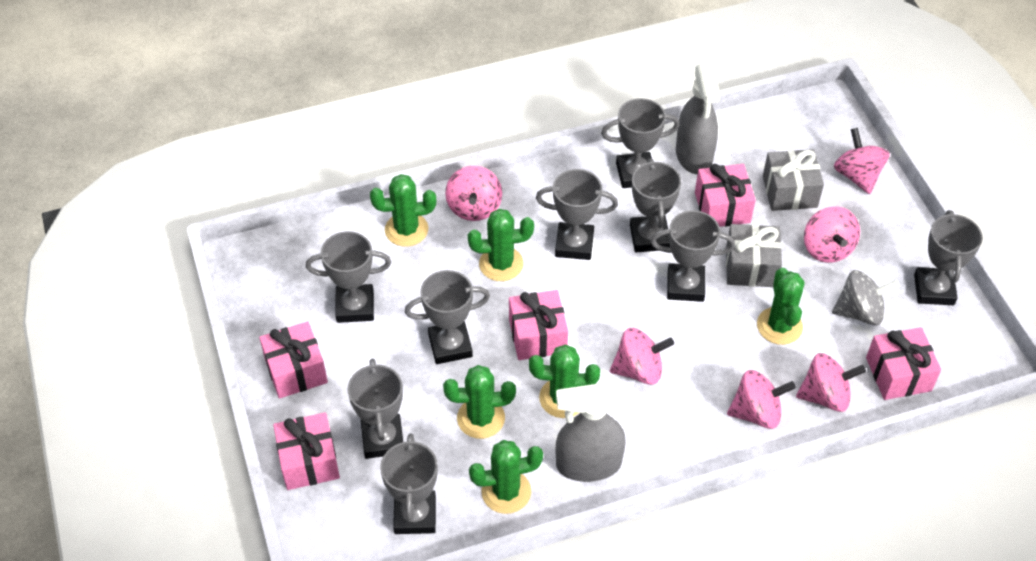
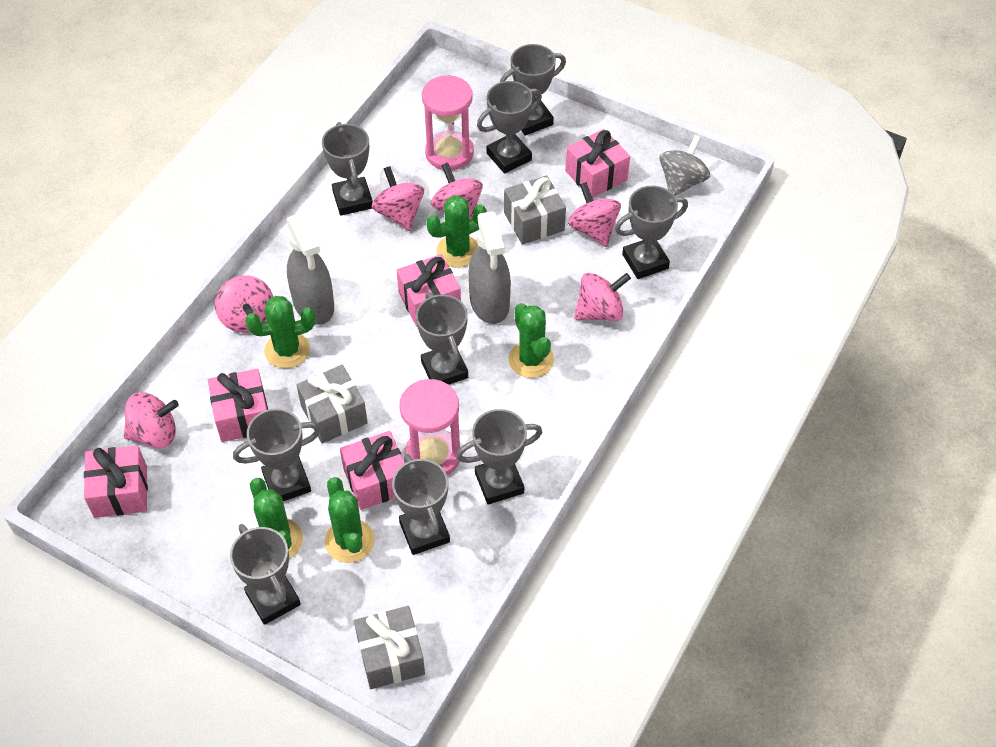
green cactus: 6 -> 5
grey gift: 2 -> 3
pink hourglass: 0 -> 2

